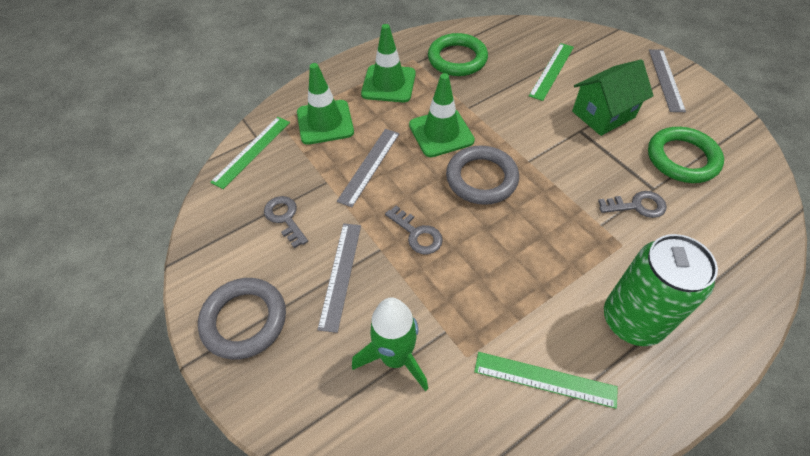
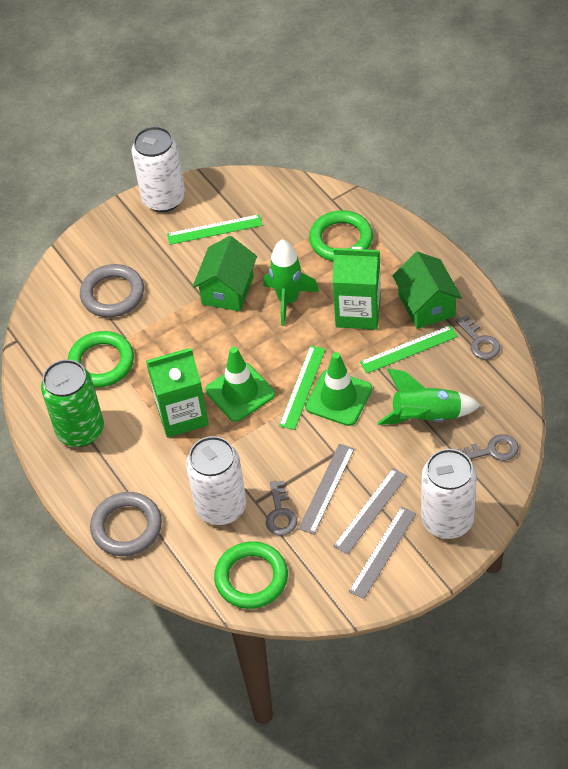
green carton: 0 -> 2
green house: 1 -> 2
green ring: 2 -> 3
green rocket: 1 -> 2
green traffic cone: 3 -> 2
white can: 0 -> 3

